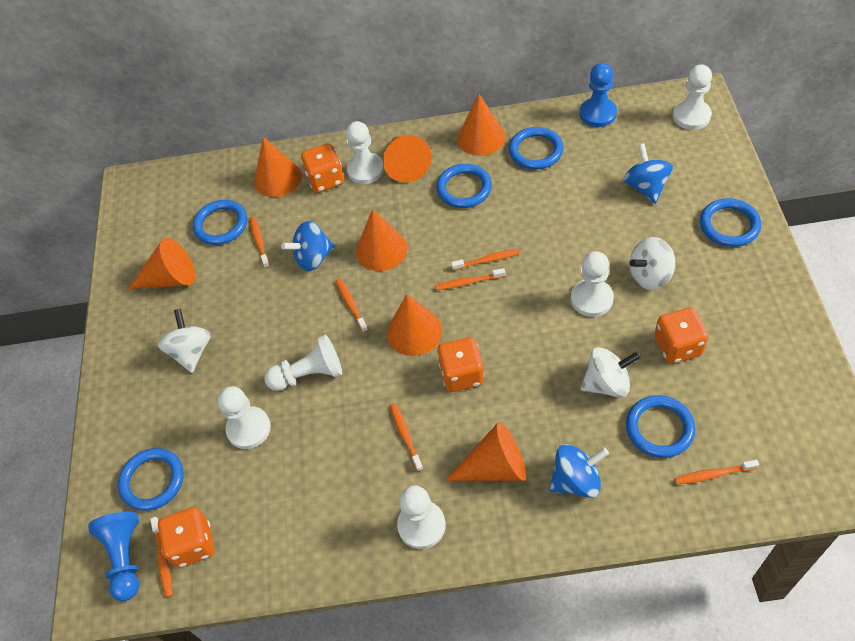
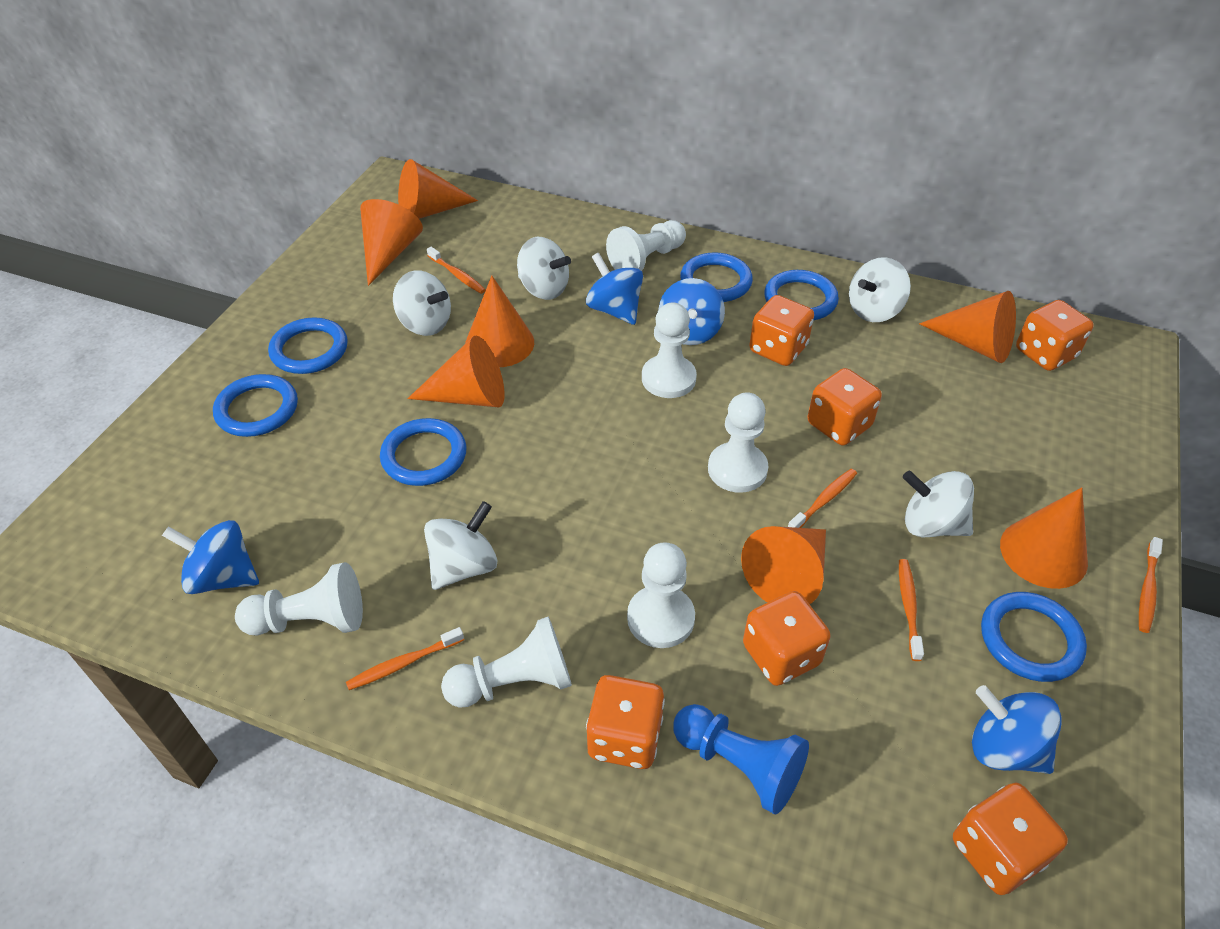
blue pawn: 2 -> 1
blue spinning top: 3 -> 4
orange dice: 4 -> 6
orange toothbrush: 7 -> 5
white spinning top: 3 -> 5

